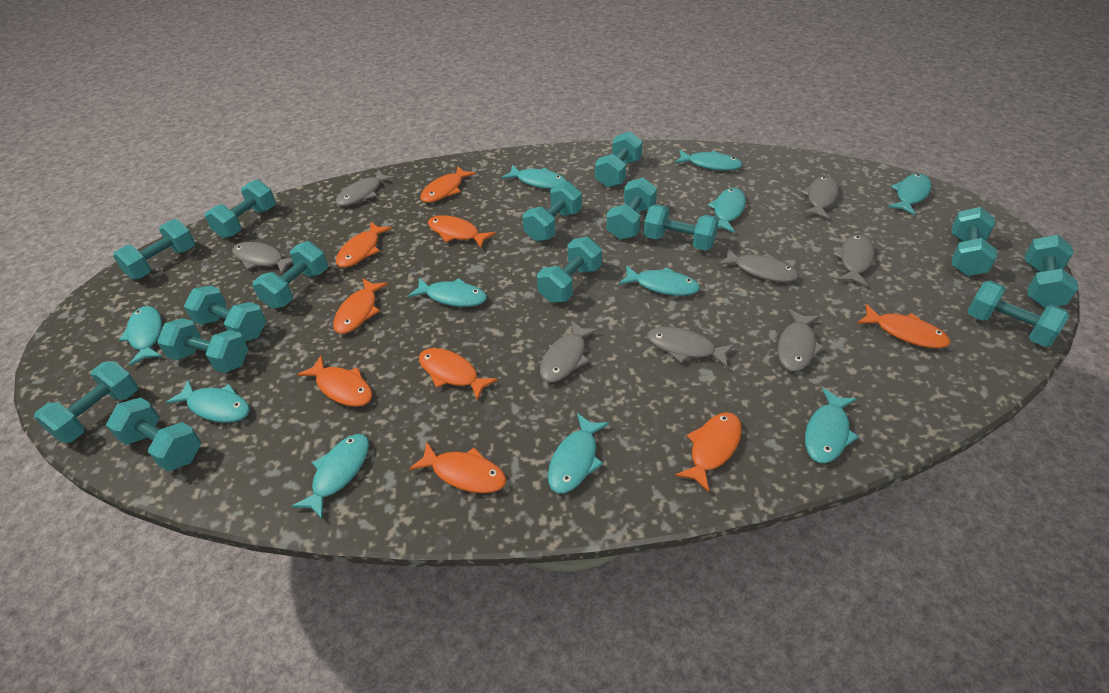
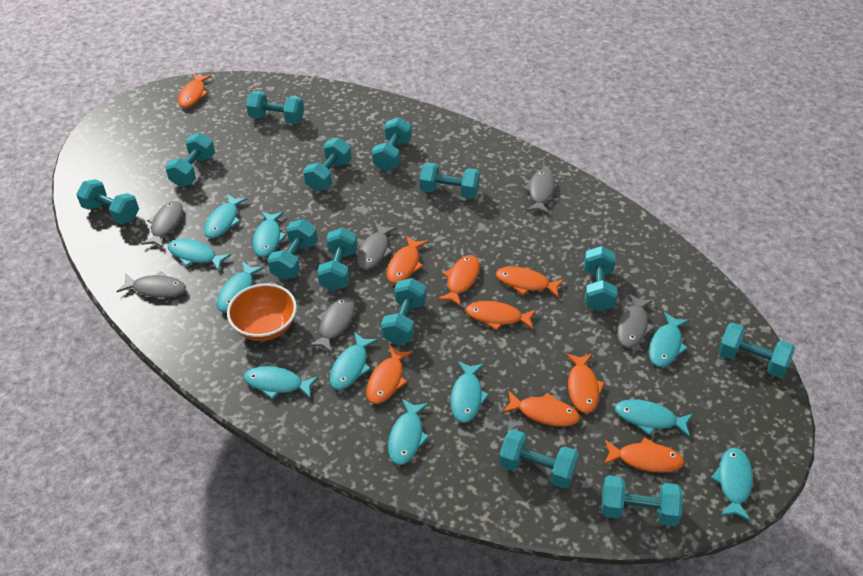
grey fish: 8 -> 6
orange bowl: 0 -> 1
turquoise dumbbell: 15 -> 13

